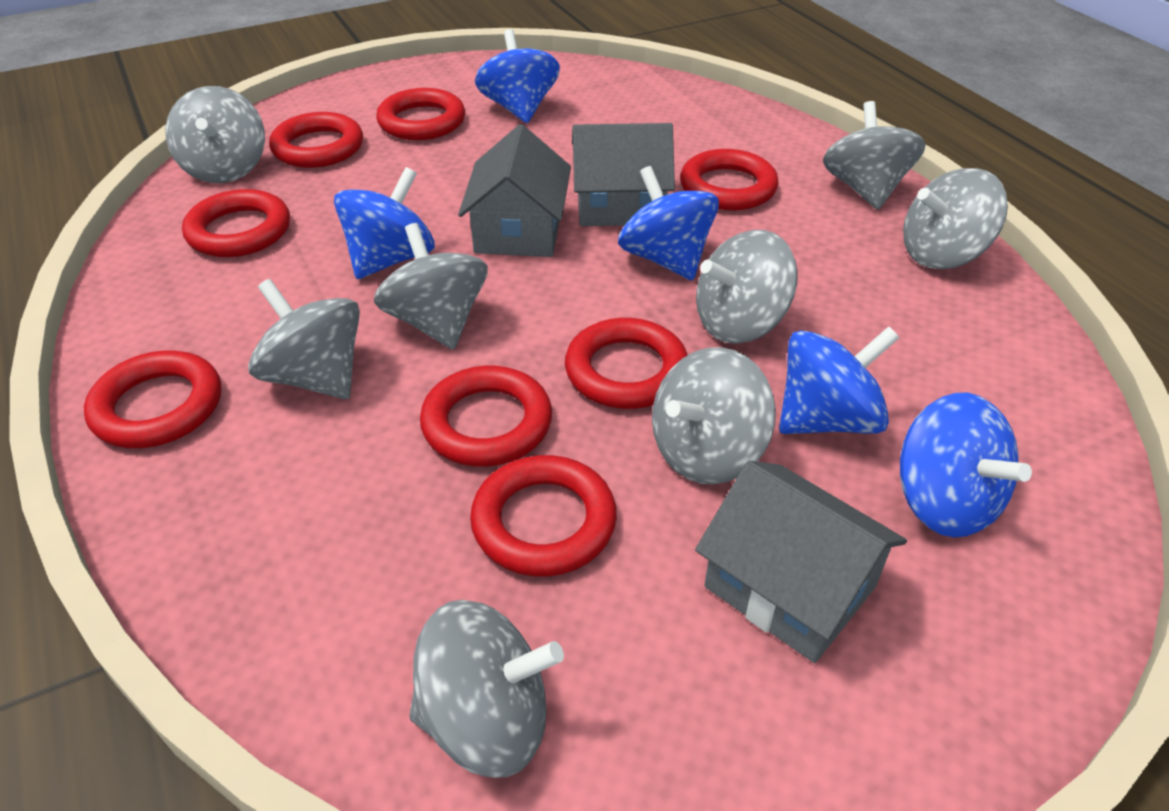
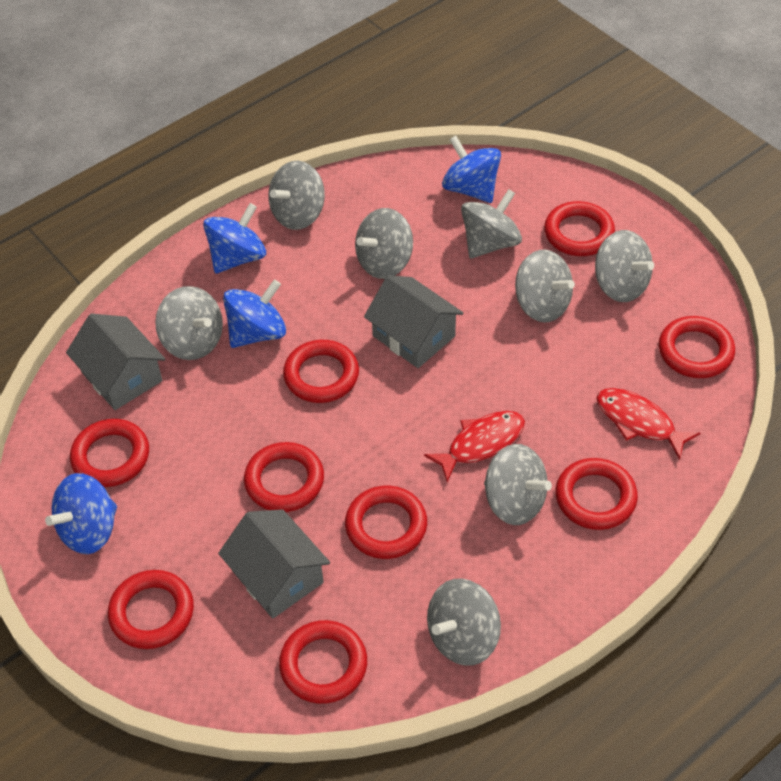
blue spinning top: 5 -> 4
red fish: 0 -> 2
red ring: 8 -> 9

